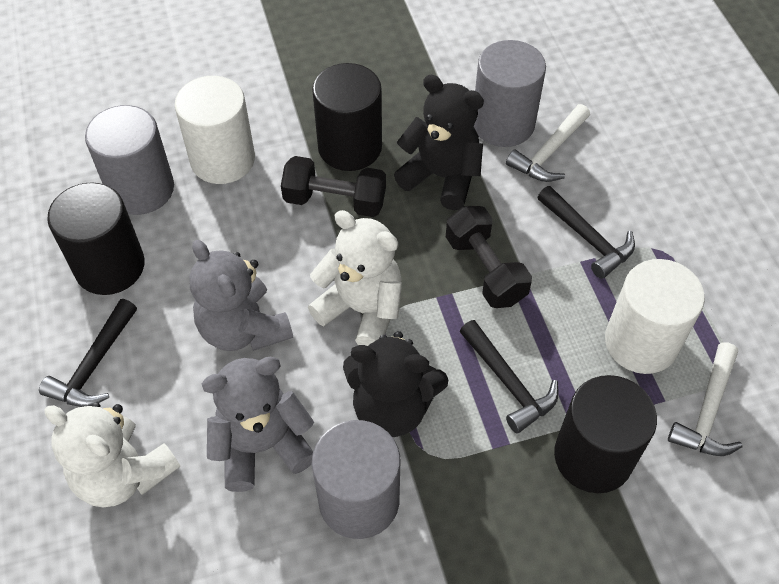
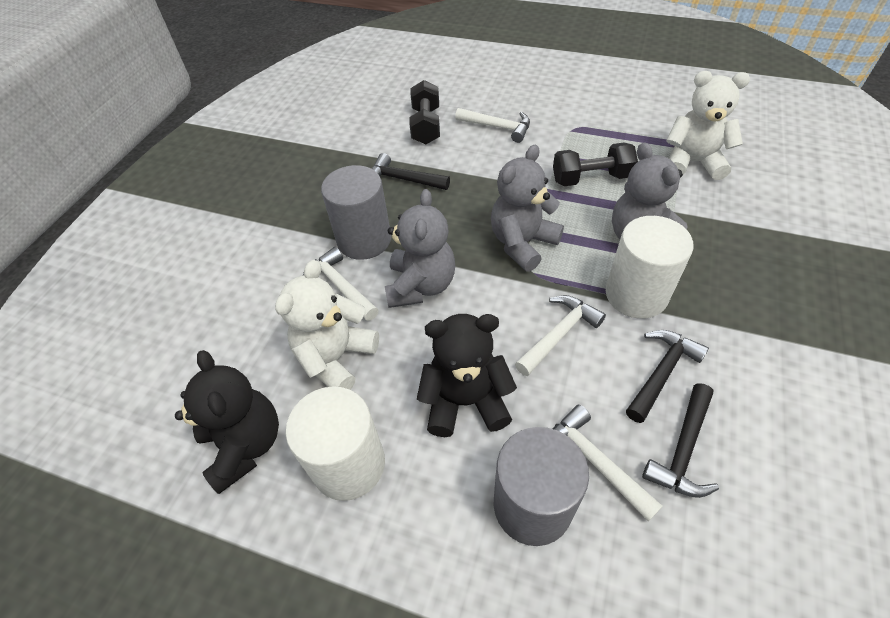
black cylinder: 3 -> 0
grey cylinder: 3 -> 2
grey teddy bear: 2 -> 3
white hammer: 2 -> 4

